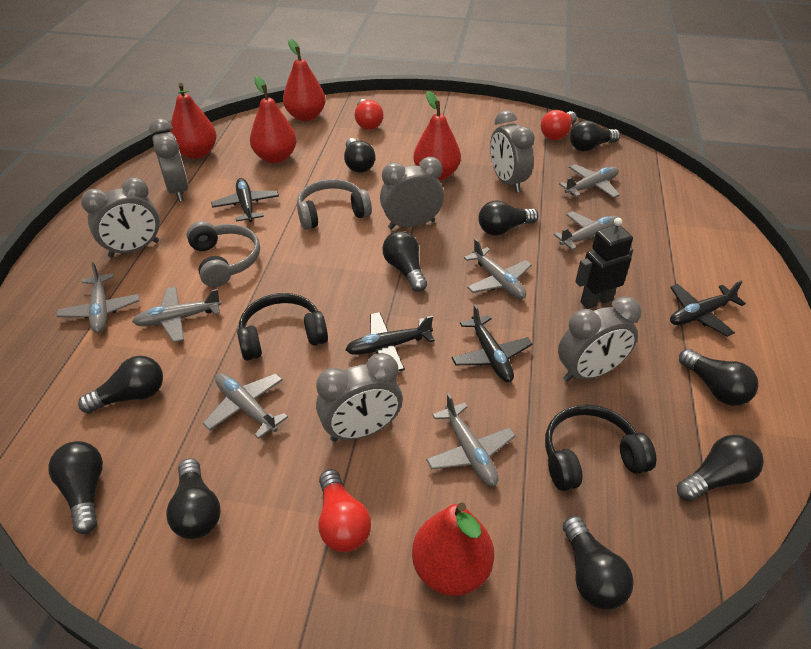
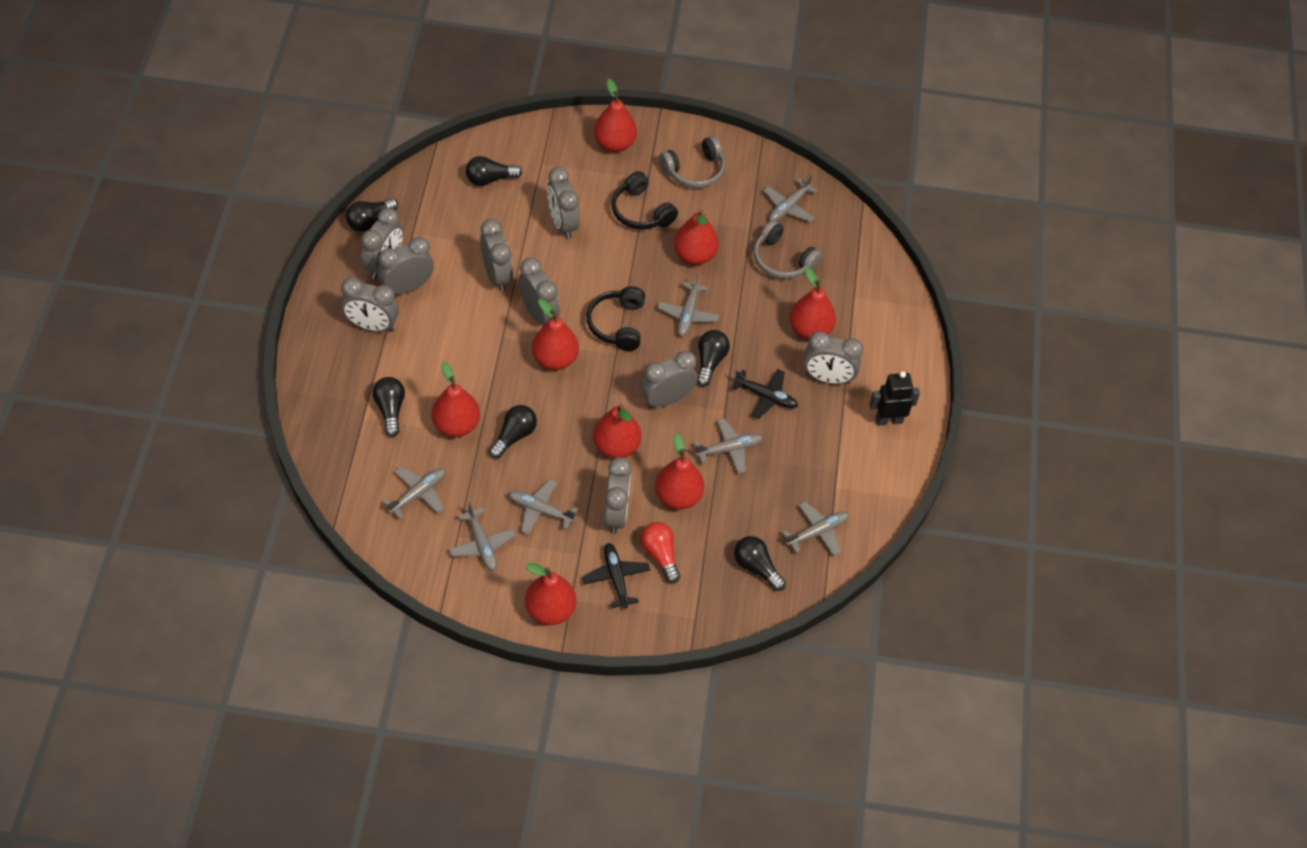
black light bulb: 10 -> 6
black plane: 4 -> 2
grey clock: 6 -> 9
red light bulb: 3 -> 1
red pear: 5 -> 8

